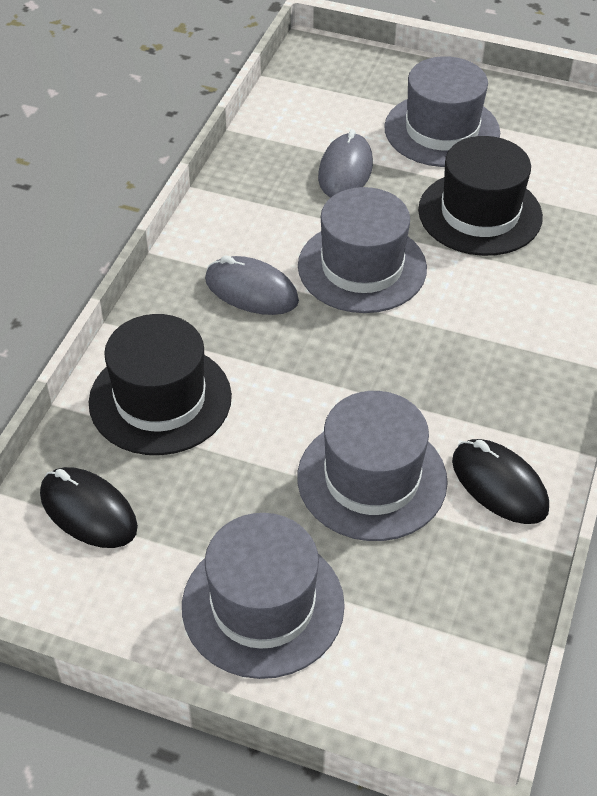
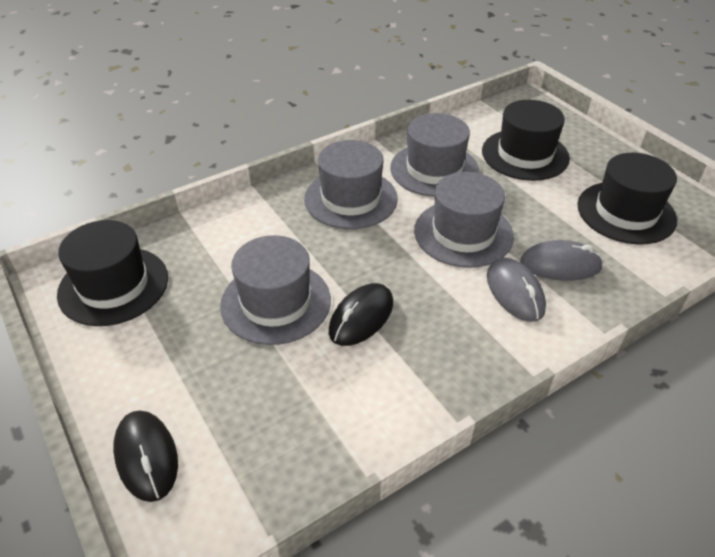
black hat: 2 -> 3

